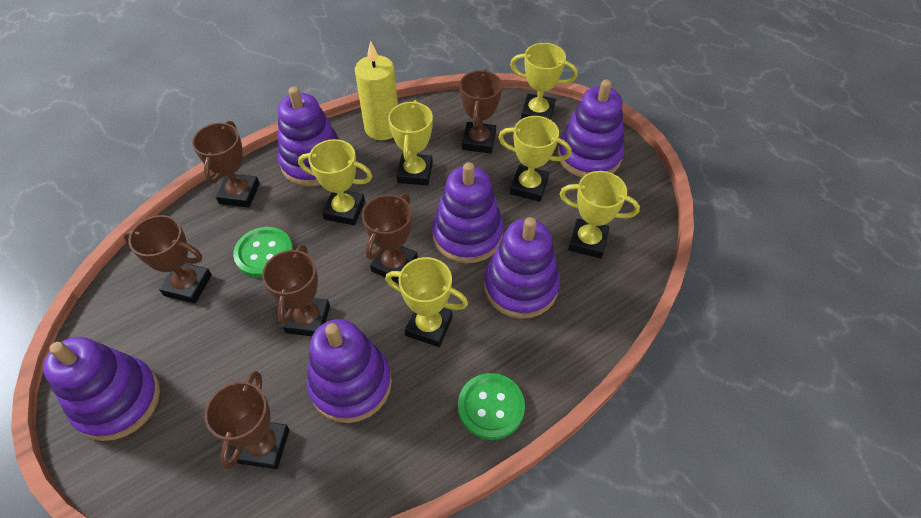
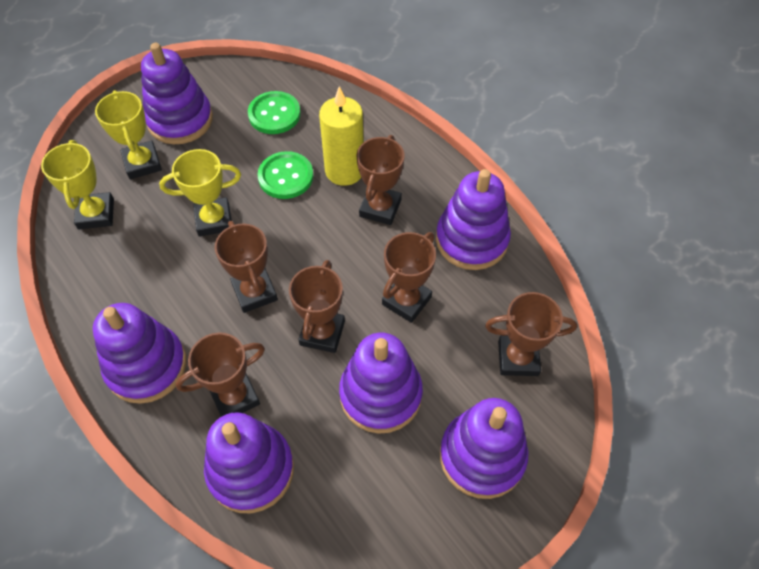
yellow trophy: 6 -> 3

